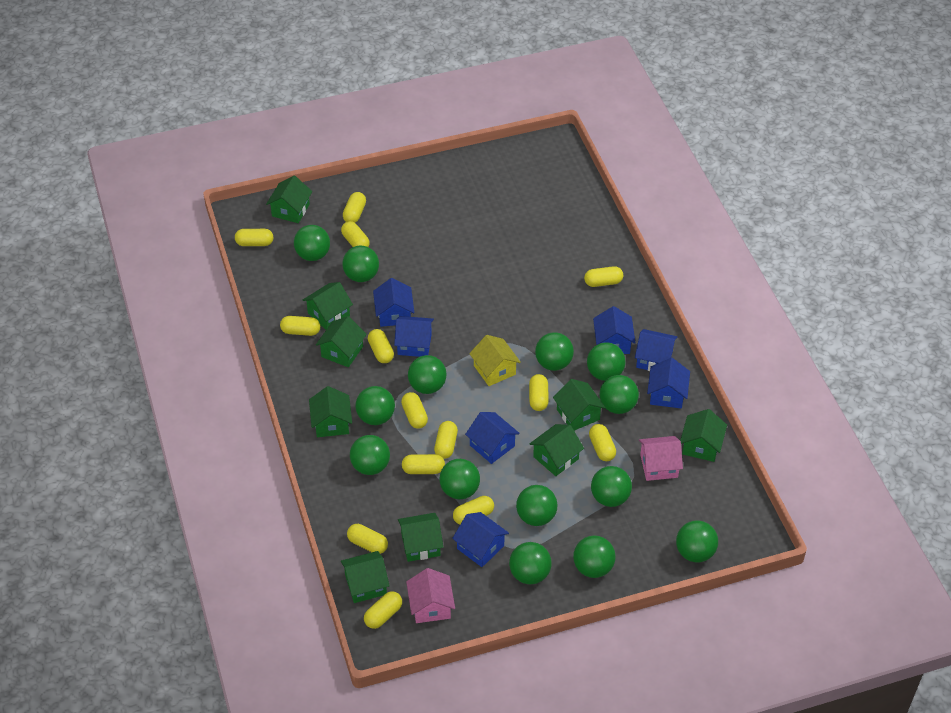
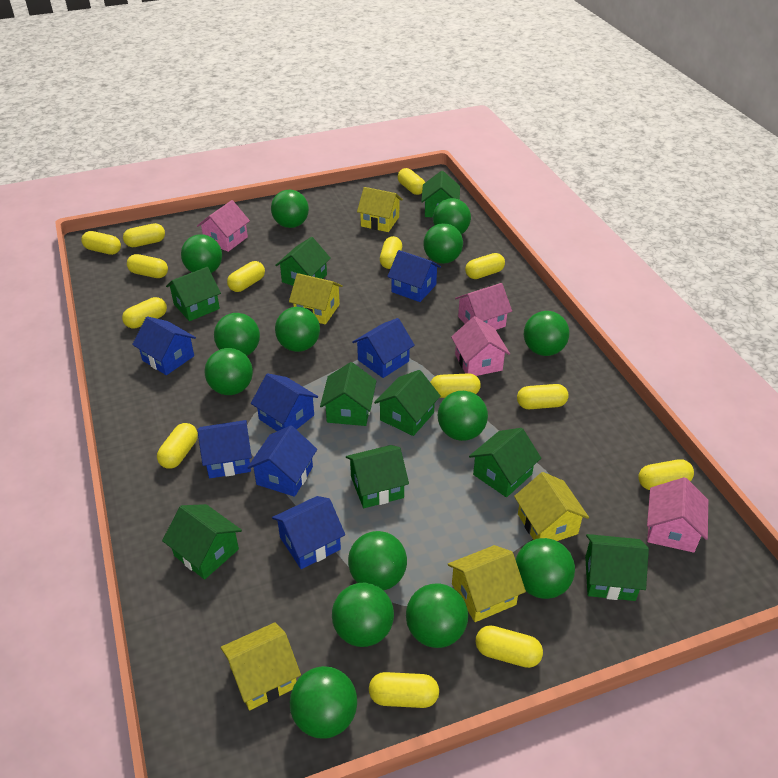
pink house: 2 -> 4
yellow house: 1 -> 5

